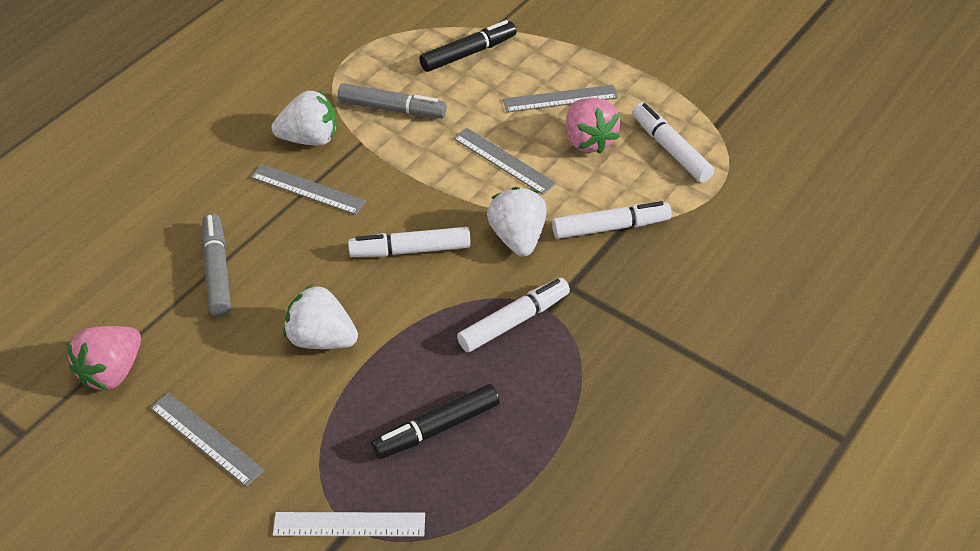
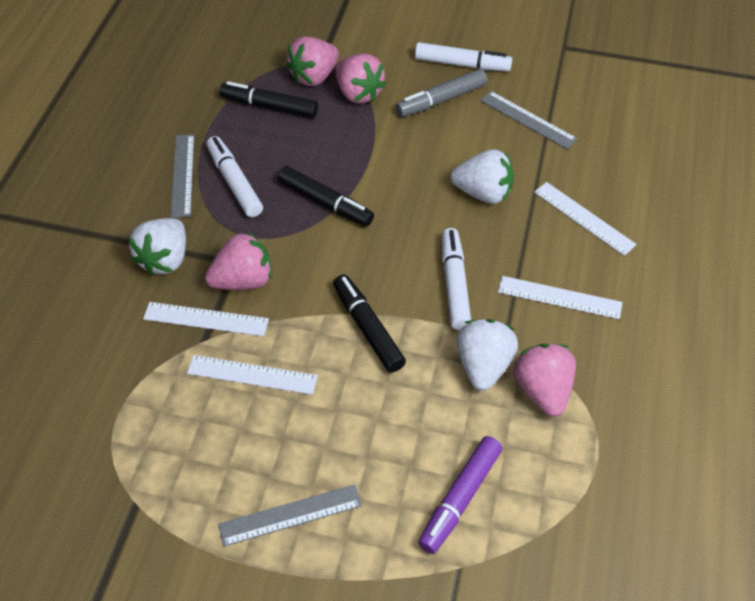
black marker: 2 -> 3
grey marker: 2 -> 1
grey ruler: 4 -> 3
pink strawberry: 2 -> 4
purple marker: 0 -> 1
white marker: 4 -> 3
white ruler: 1 -> 4

